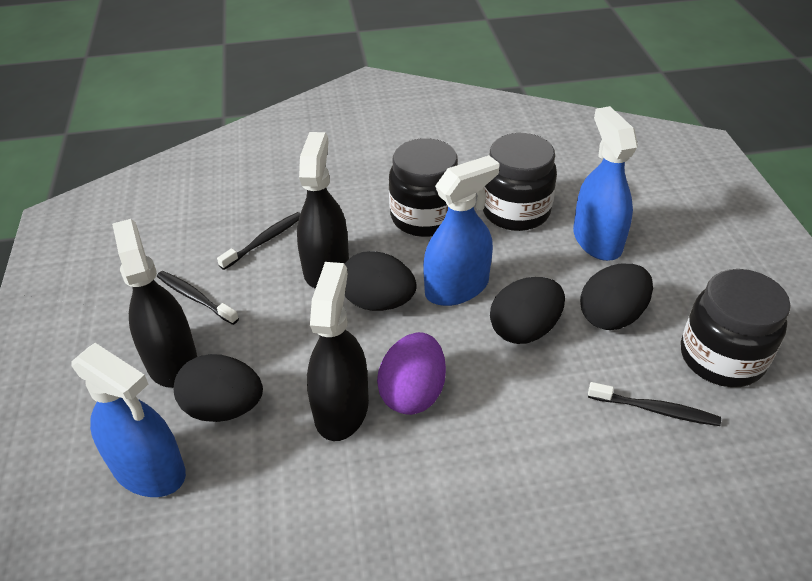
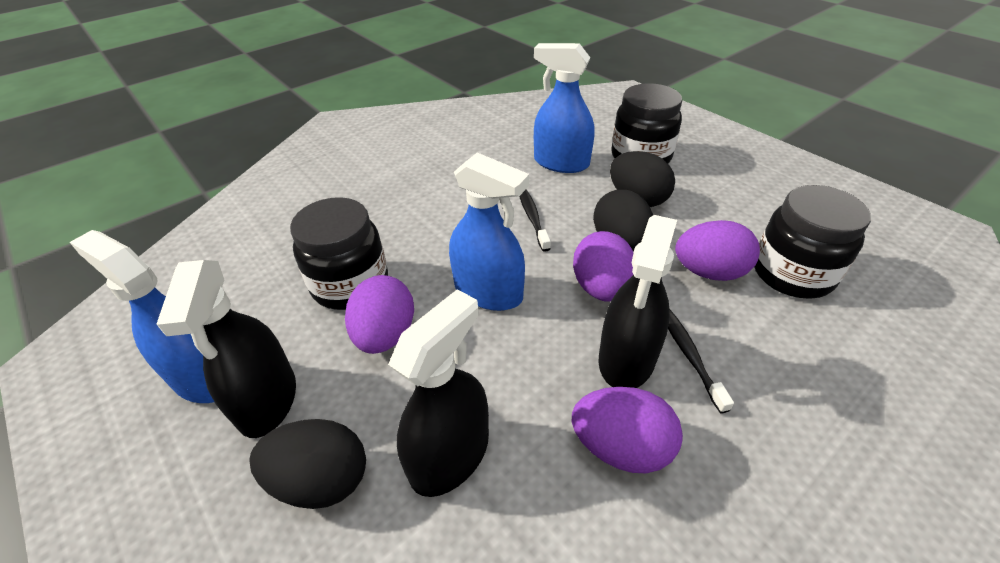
black egg: 4 -> 3
black toothbrush: 3 -> 2
purple egg: 1 -> 4

